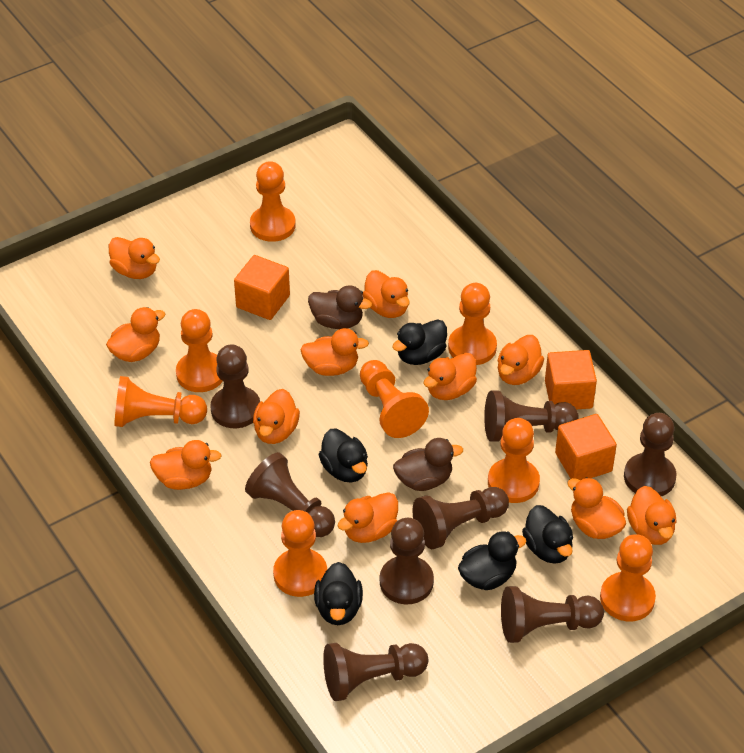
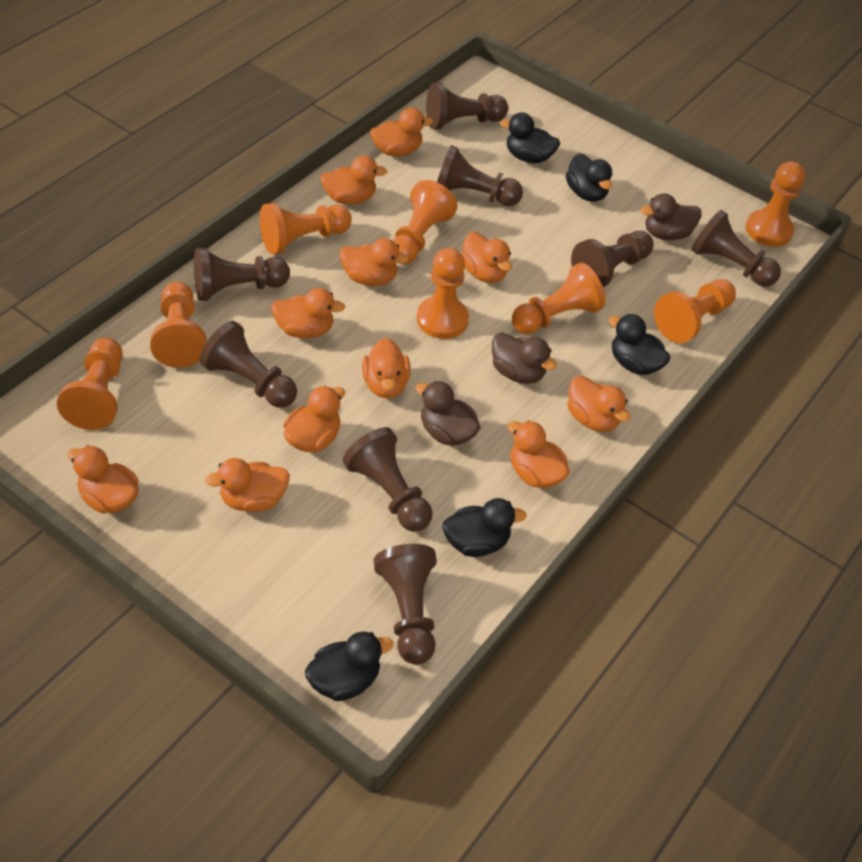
brown duck: 2 -> 3
orange cube: 3 -> 0

